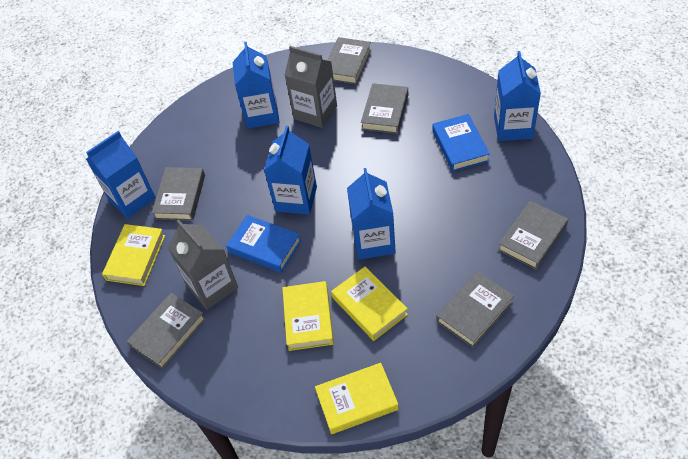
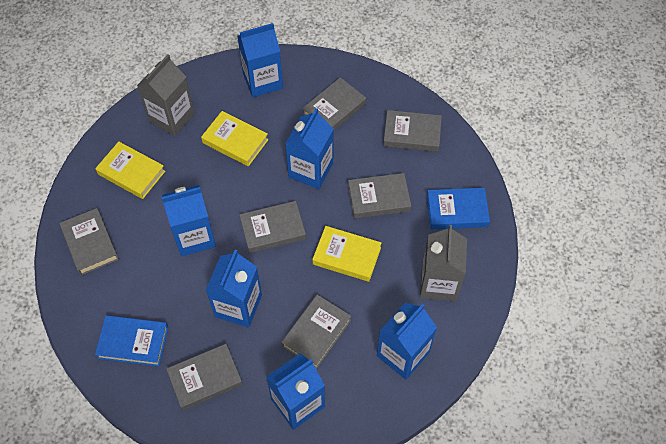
blue carton: 5 -> 6
grey book: 6 -> 7
yellow book: 4 -> 3

